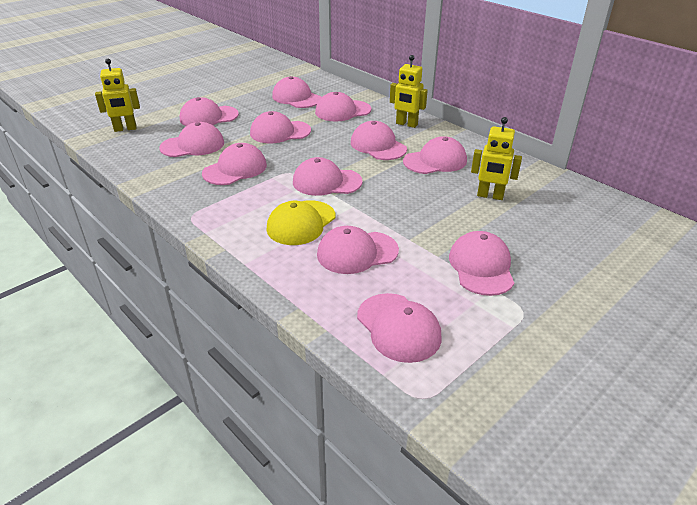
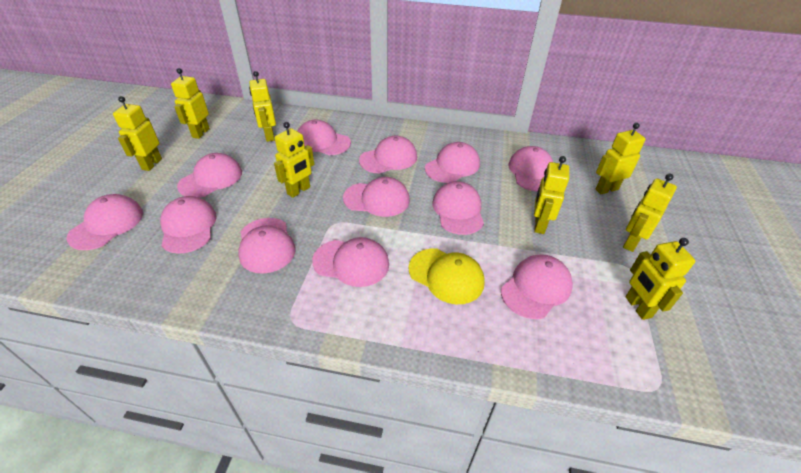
yellow robot: 3 -> 8

